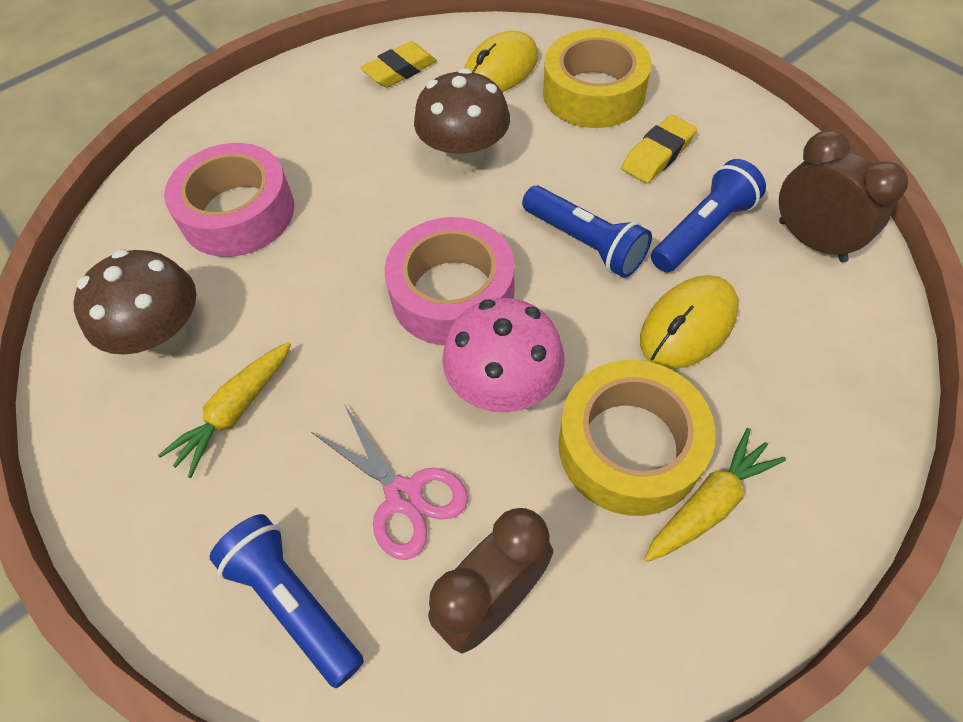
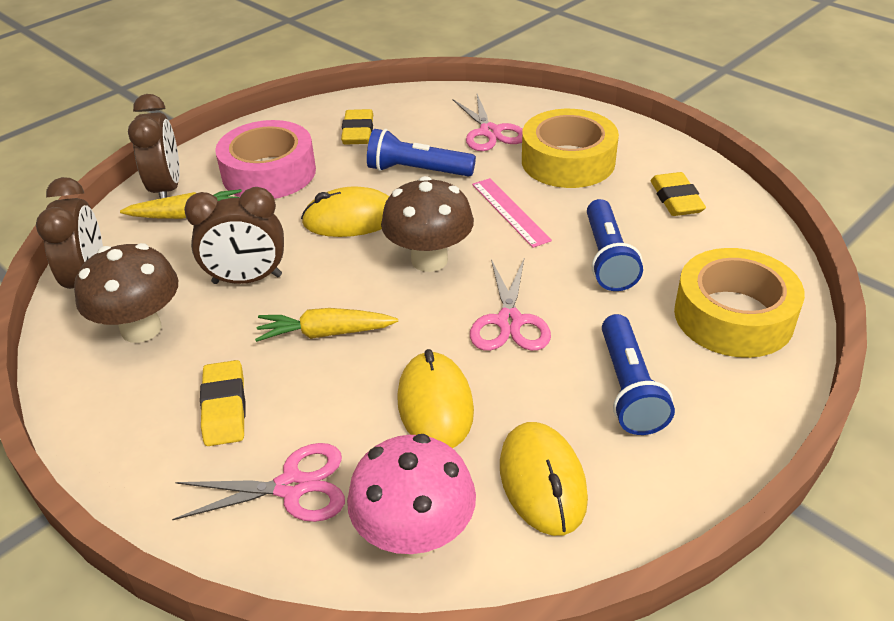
brown clock: 2 -> 3
pink ruler: 0 -> 1
pink scissors: 1 -> 3
pink tape: 2 -> 1
yellow eraser: 2 -> 3
yellow mouse: 2 -> 3

